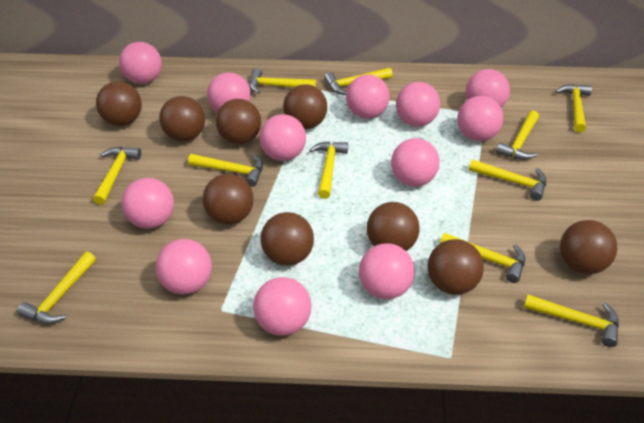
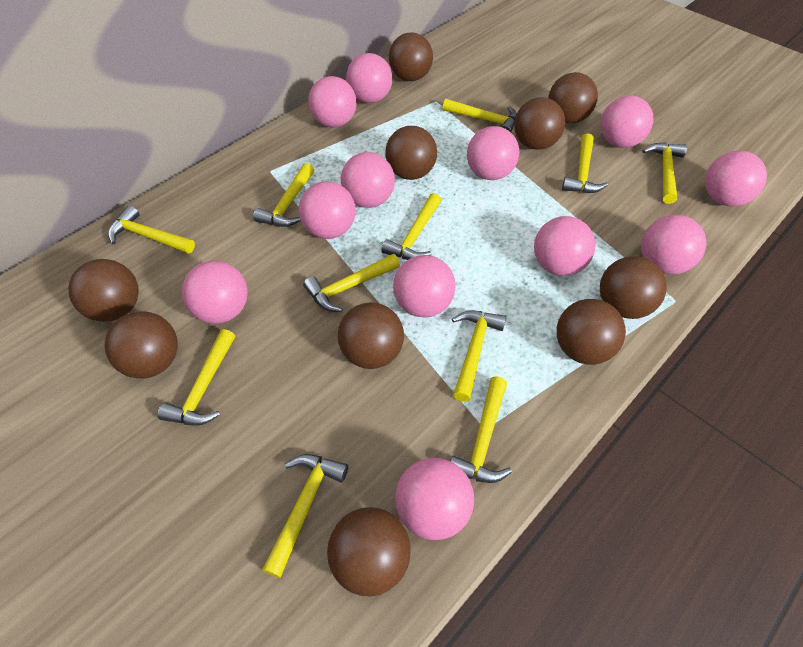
brown ball: 9 -> 10

